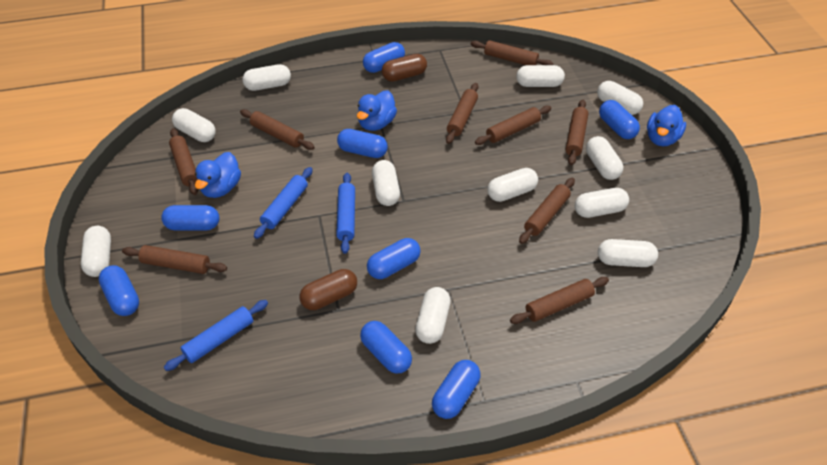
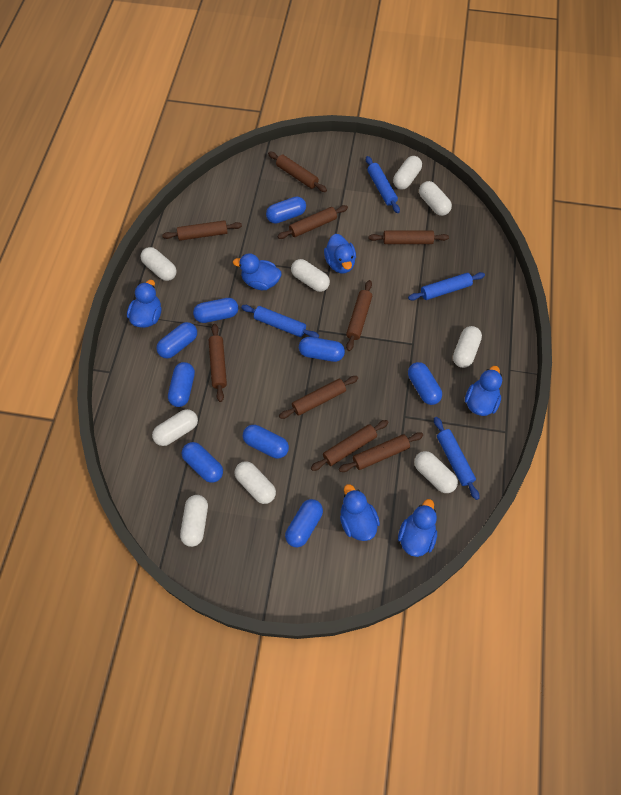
blue capsule: 8 -> 9
blue duck: 3 -> 6
blue rolling pin: 3 -> 4
brown capsule: 2 -> 0
white capsule: 11 -> 9

